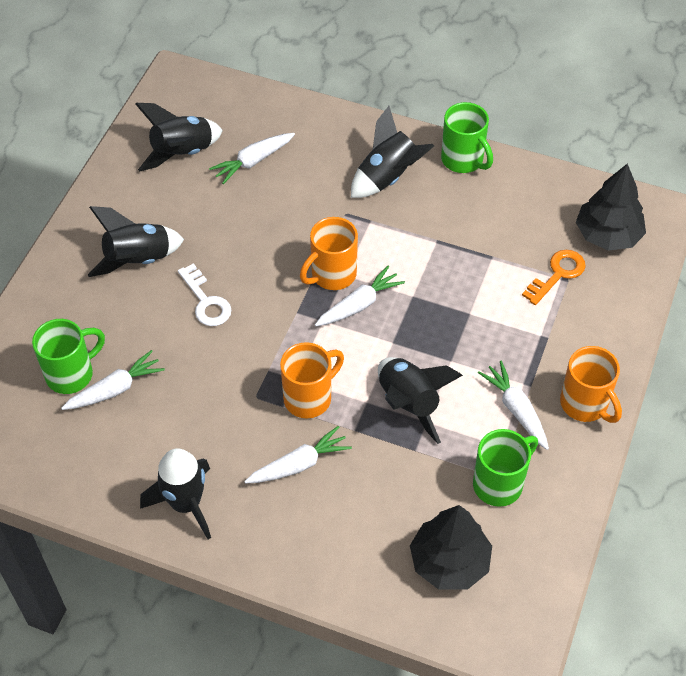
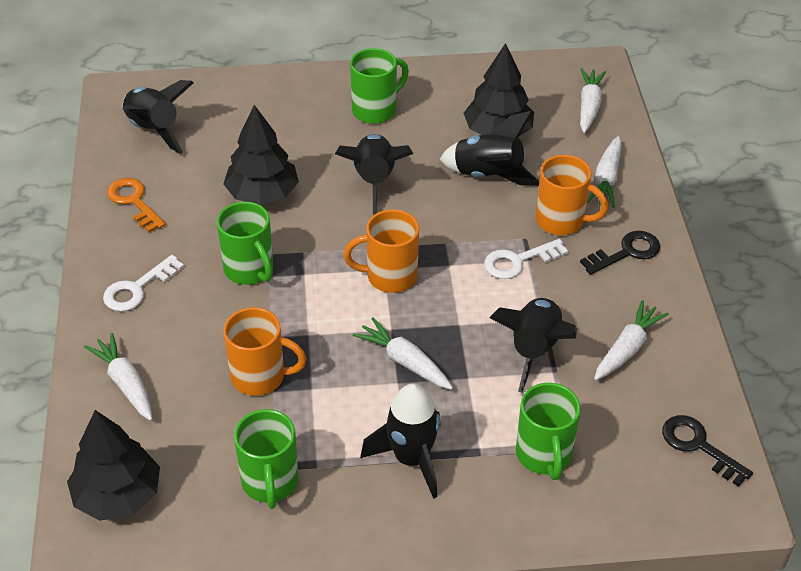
black key: 0 -> 2
black tree: 2 -> 3
green mug: 3 -> 4
white key: 1 -> 2

